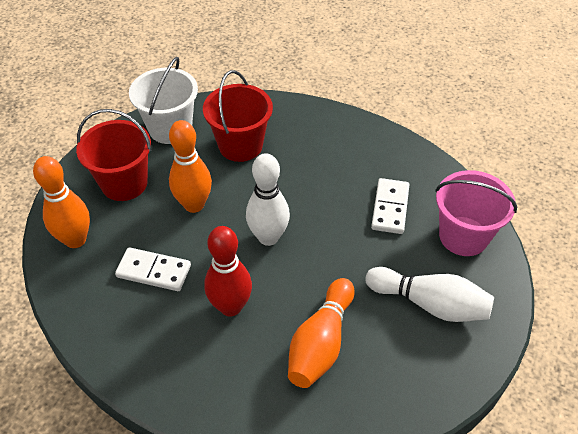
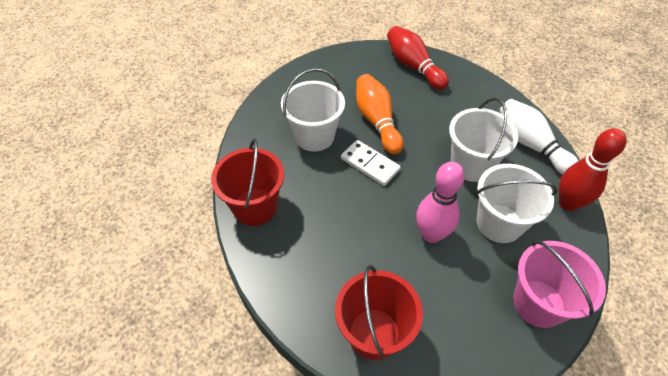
orange bowling pin: 3 -> 1
pink bowling pin: 0 -> 1
red bowling pin: 1 -> 2
white bowling pin: 2 -> 1
white bucket: 1 -> 3
white domino: 2 -> 1

